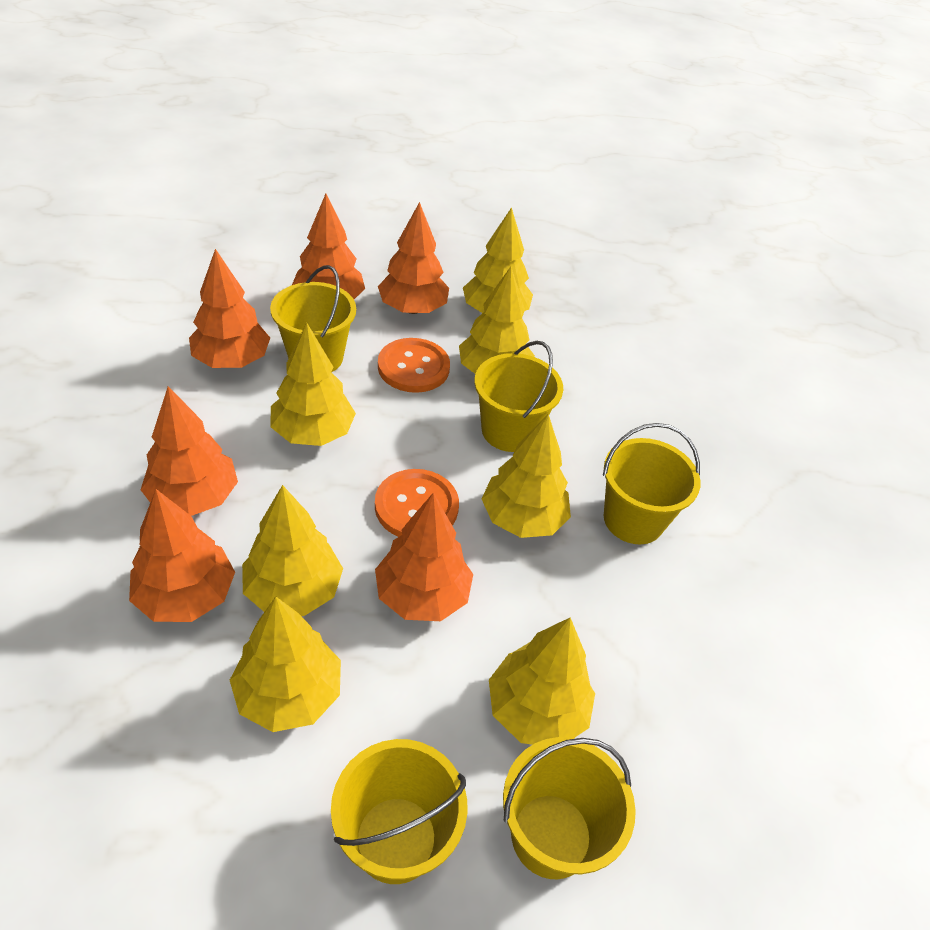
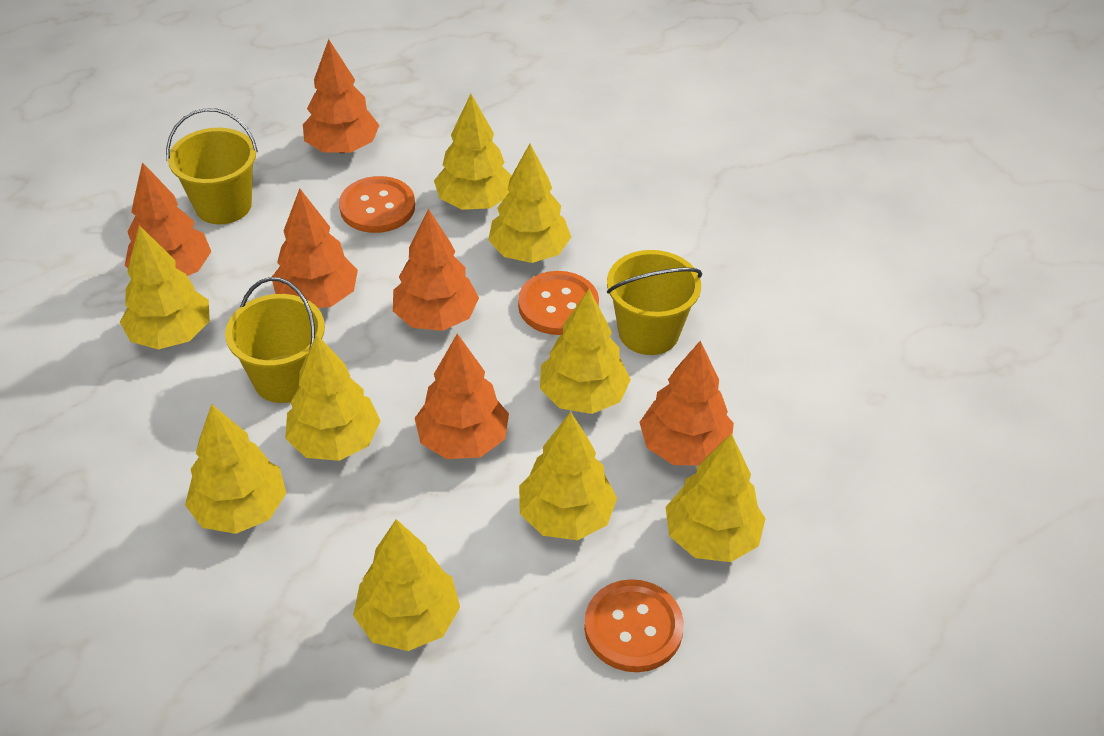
orange button: 2 -> 3
yellow bucket: 5 -> 3
yellow tree: 7 -> 9

